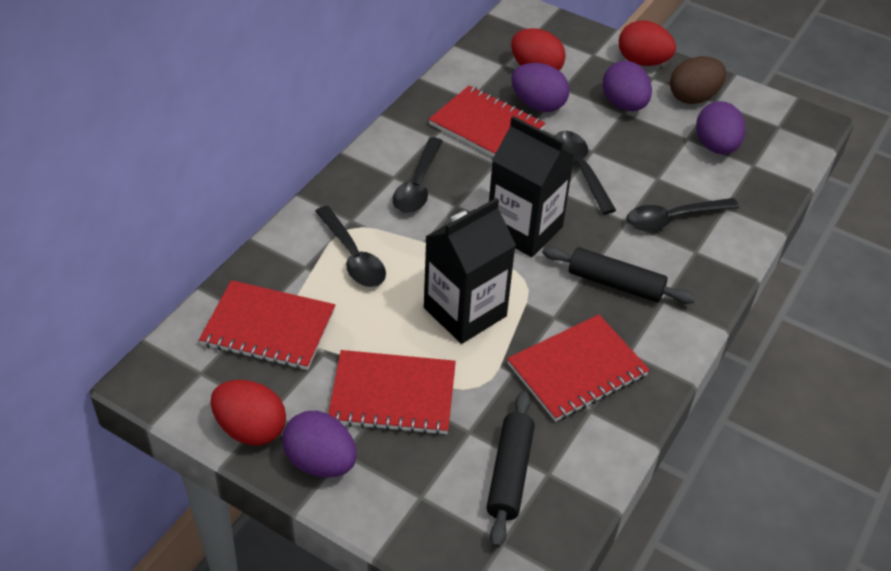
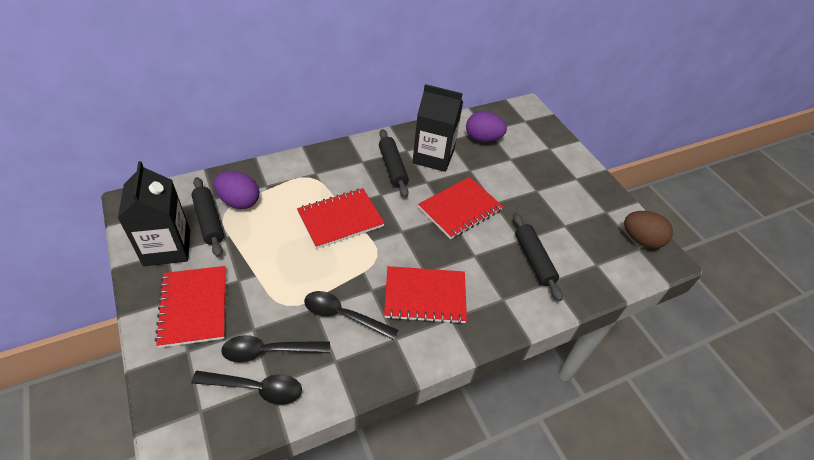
black rolling pin: 2 -> 3
black spoon: 4 -> 3
purple egg: 4 -> 2
red egg: 3 -> 0

